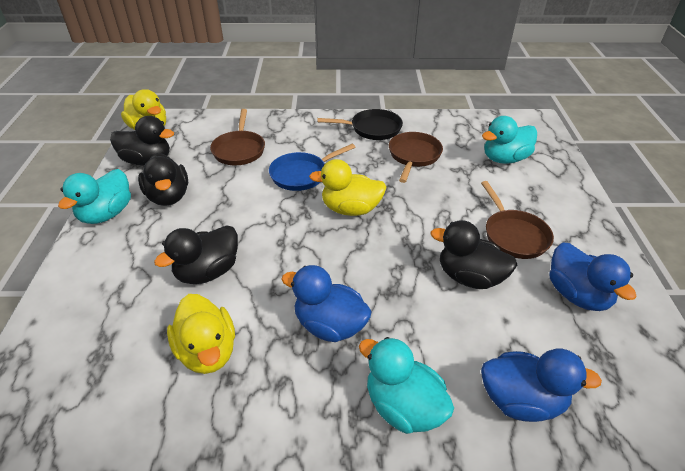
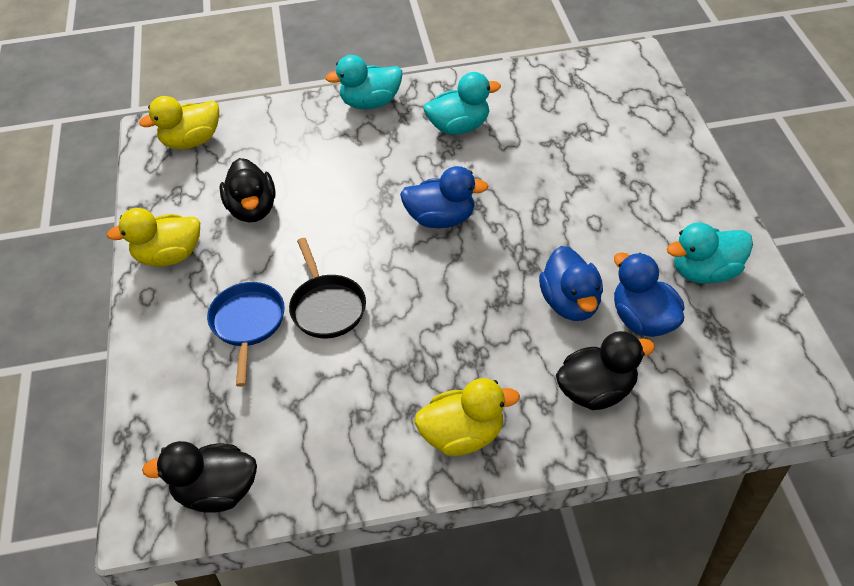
black duck: 4 -> 3
brown pan: 3 -> 0

